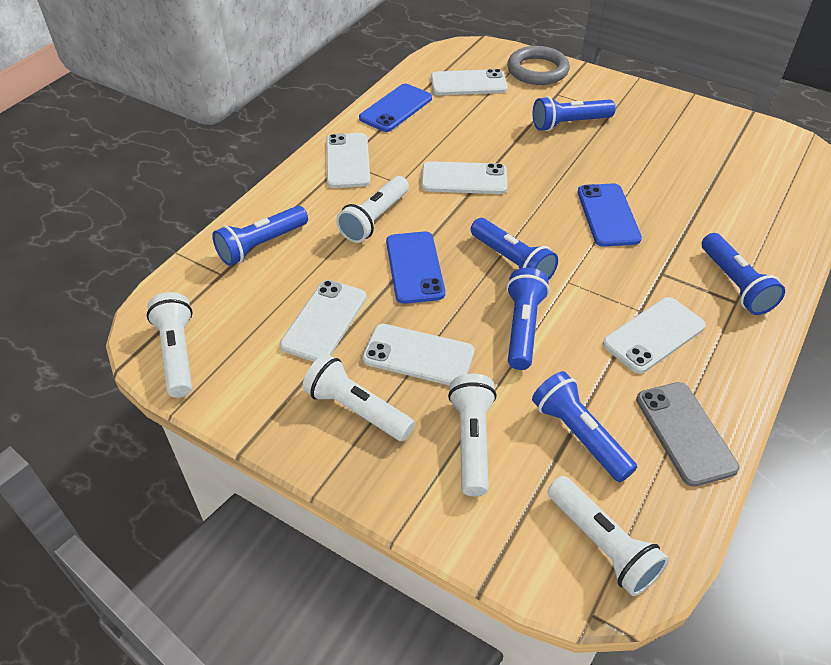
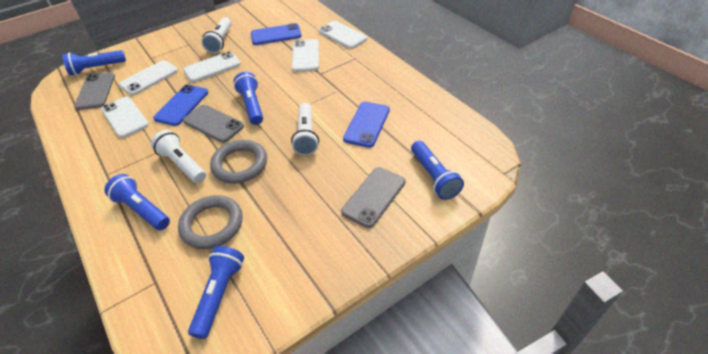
blue flashlight: 6 -> 5
grey phone: 1 -> 3
grey ring: 1 -> 2
white flashlight: 5 -> 3
white phone: 6 -> 5

